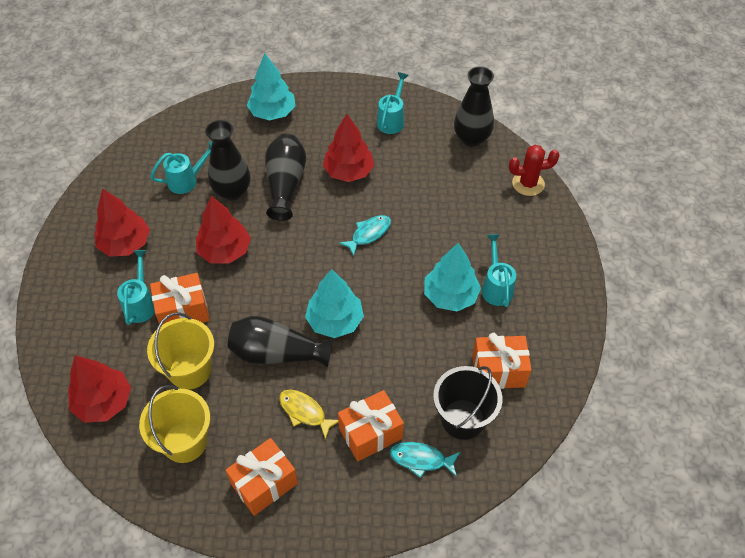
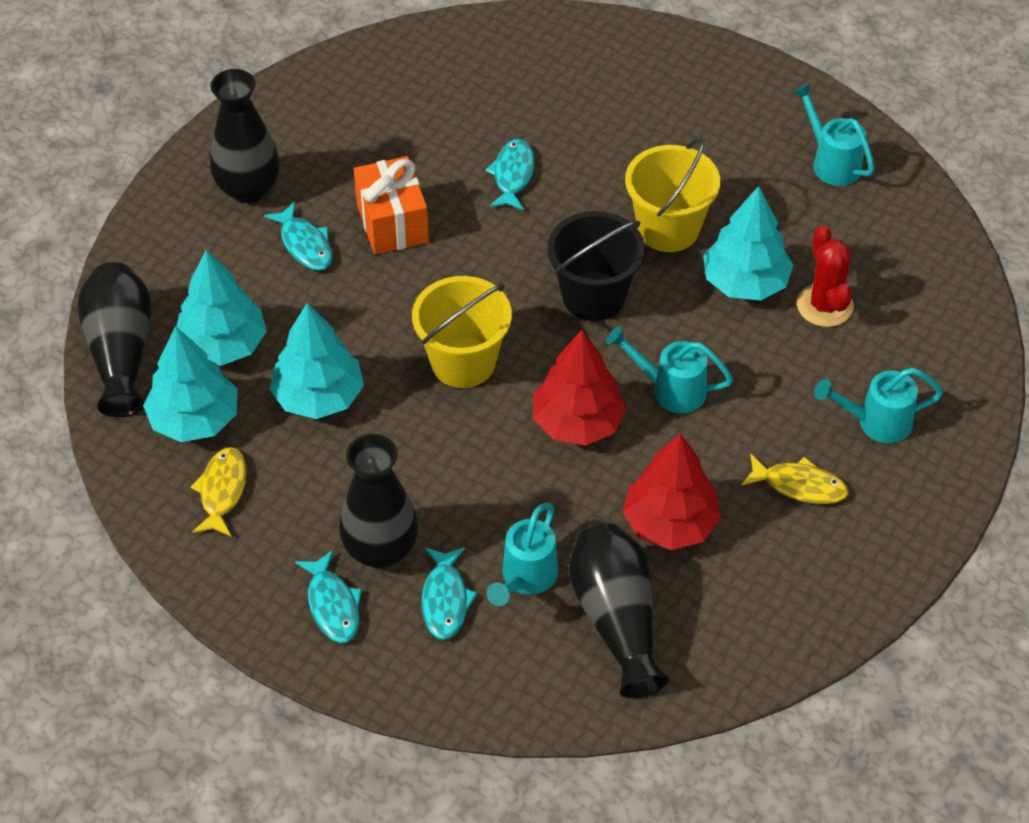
orange gift: 4 -> 1
red tree: 4 -> 2
turquoise fish: 2 -> 4
turquoise tree: 3 -> 4
yellow fish: 1 -> 2

